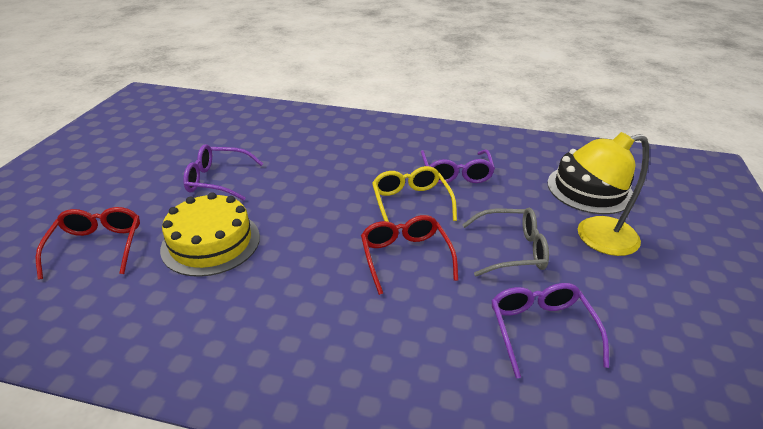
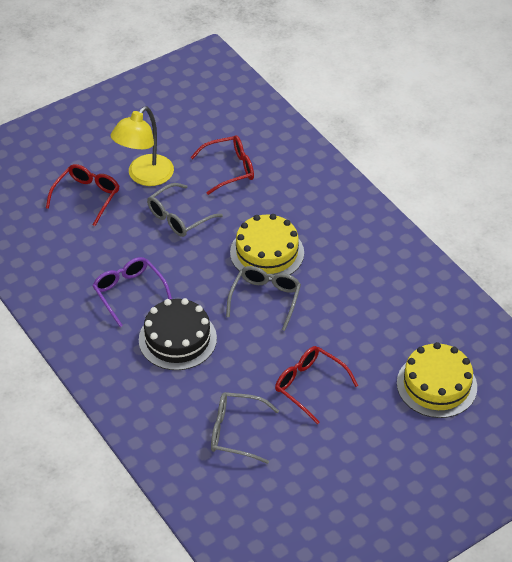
grey glasses: 1 -> 3
purple glasses: 3 -> 1
red glasses: 2 -> 3
yellow cake: 1 -> 2
yellow glasses: 1 -> 0

